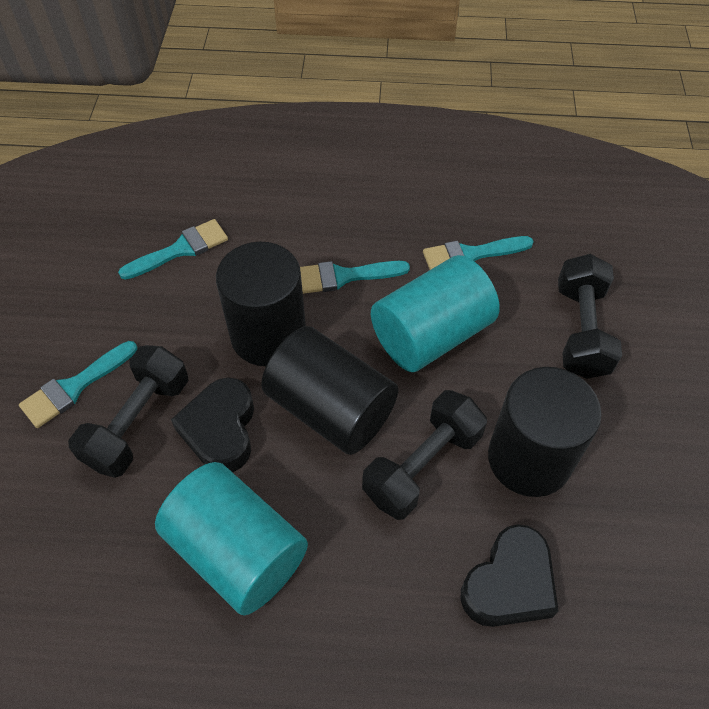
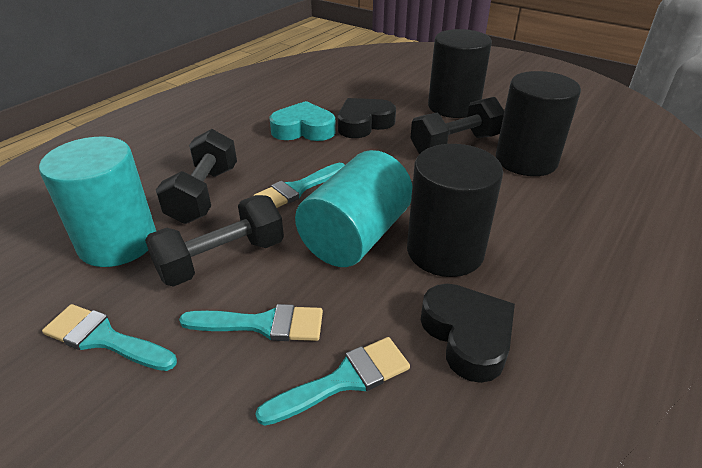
turquoise heart: 0 -> 1

